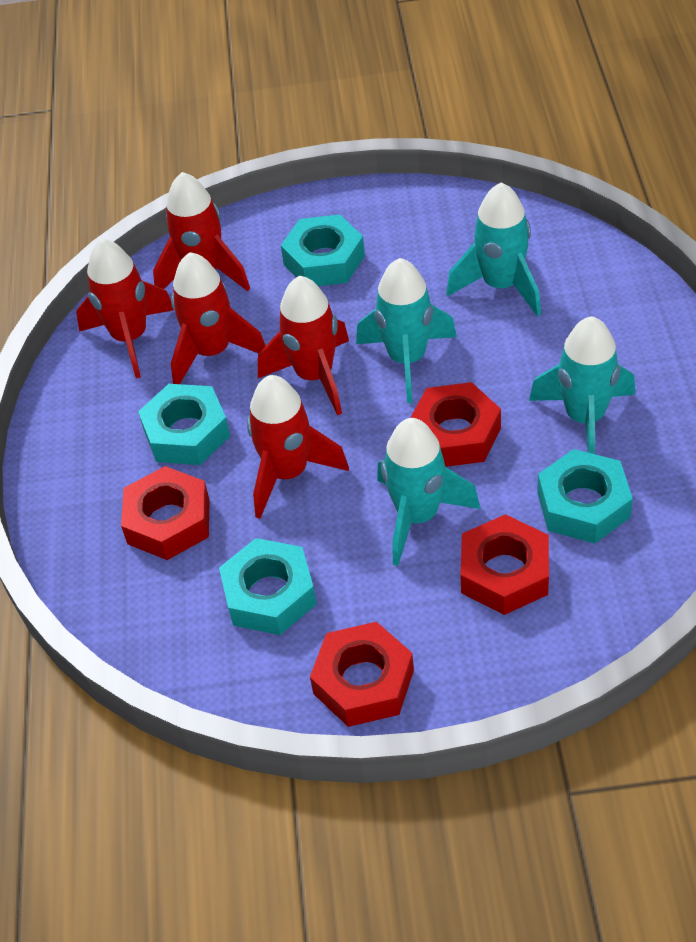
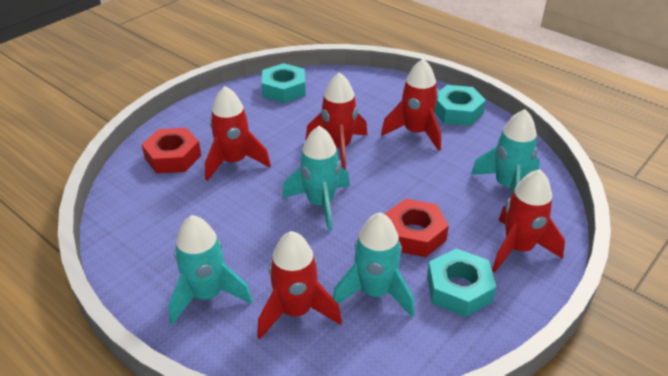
red nut: 4 -> 2
turquoise nut: 4 -> 3

